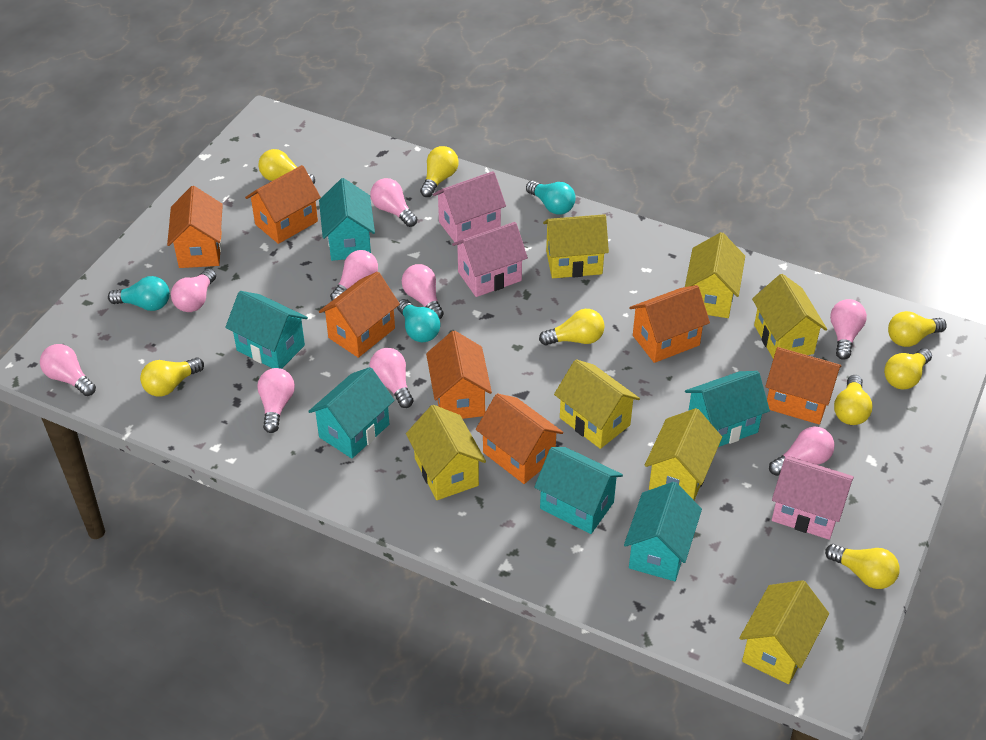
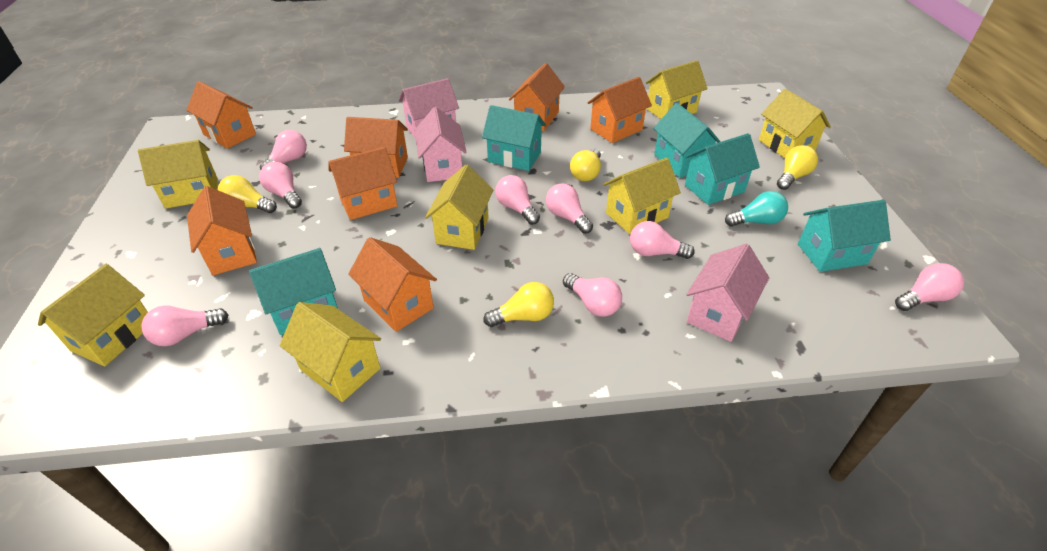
pink light bulb: 9 -> 8
turquoise house: 6 -> 5
turquoise light bulb: 3 -> 1
yellow light bulb: 8 -> 4

